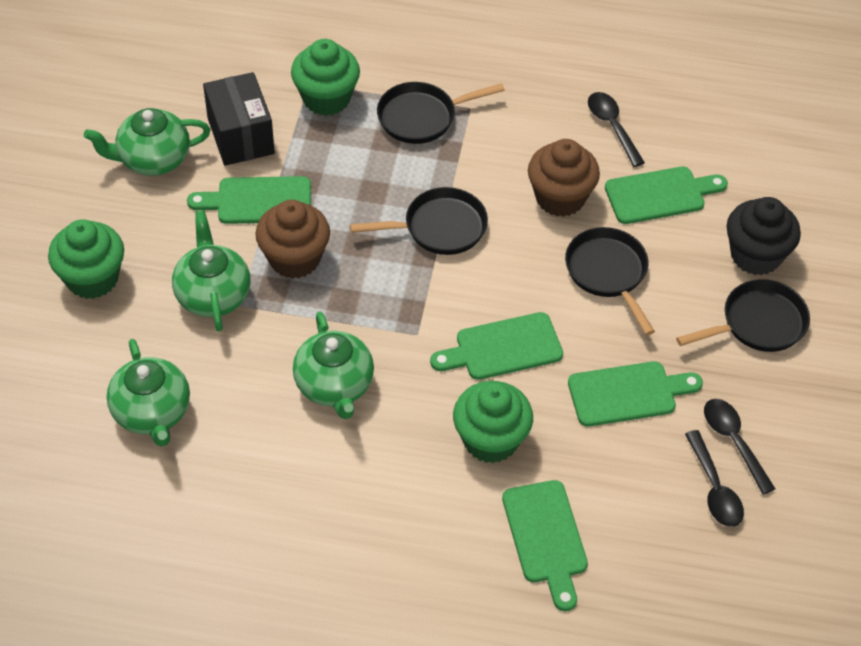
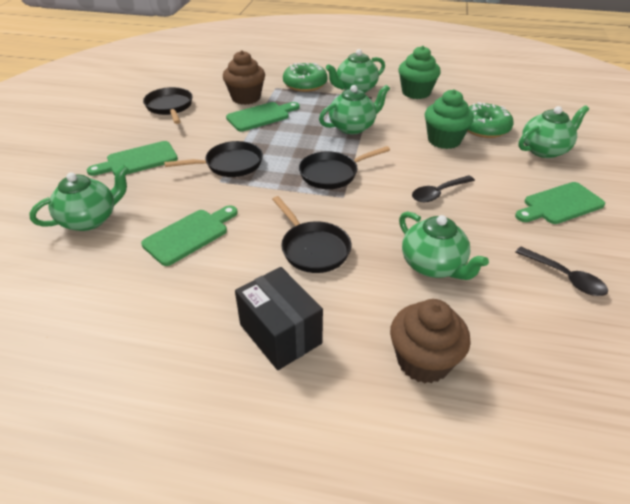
black cupcake: 1 -> 0
black spoon: 3 -> 2
green cupcake: 3 -> 2
green cutting board: 5 -> 4
green donut: 0 -> 2
green teapot: 4 -> 5

